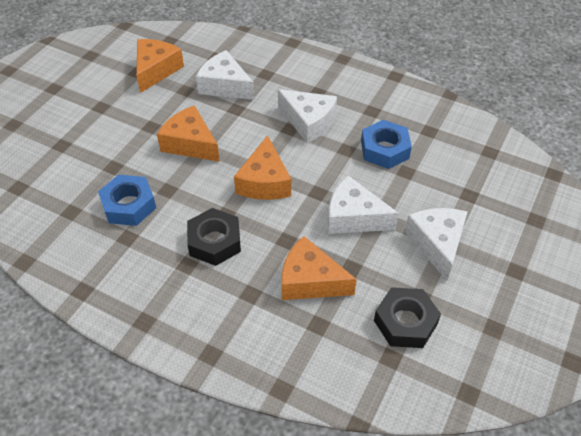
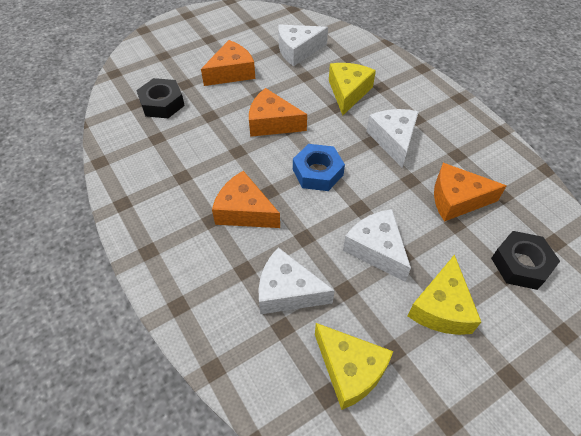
blue nut: 2 -> 1
yellow cheese: 0 -> 3

